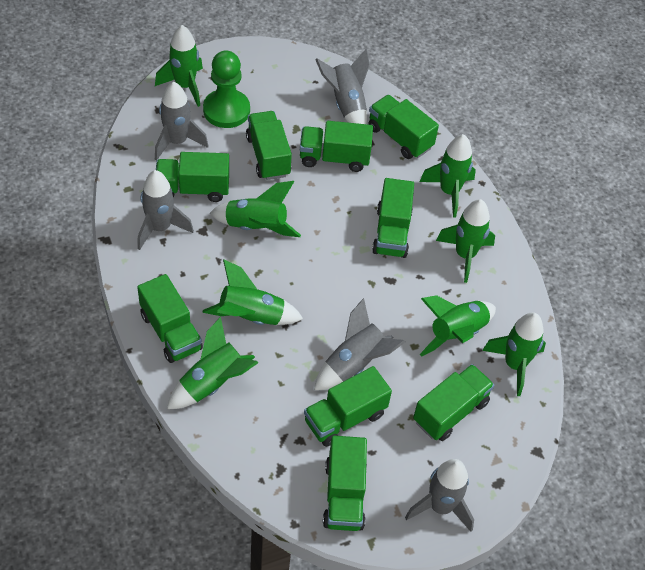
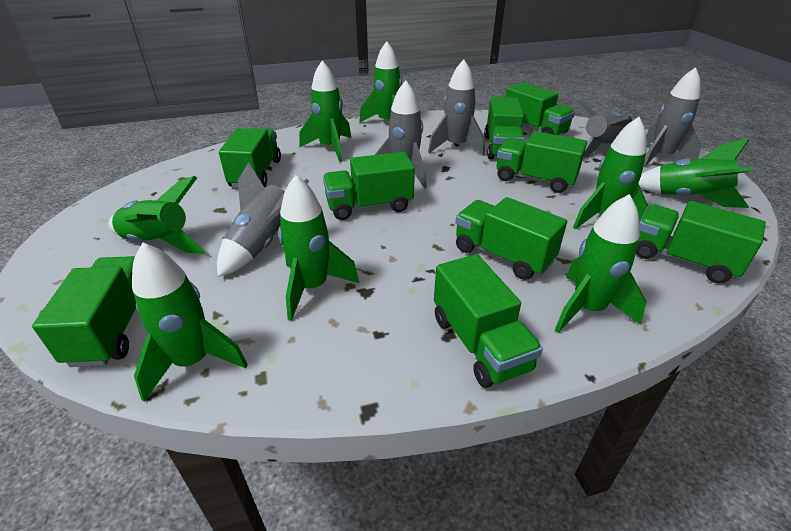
green pawn: 1 -> 0

